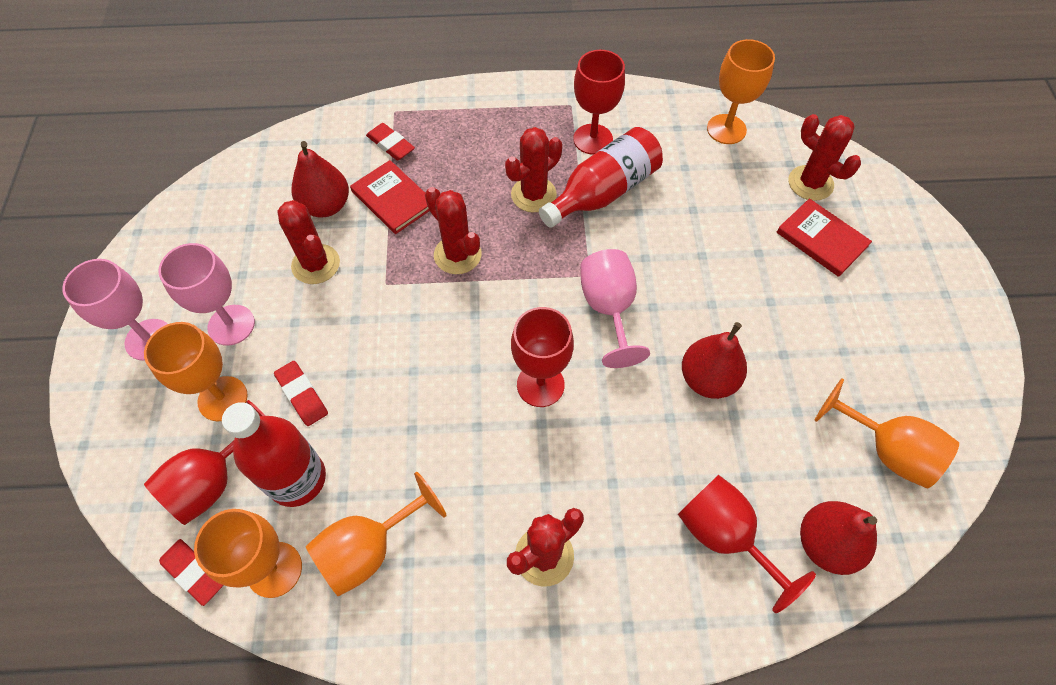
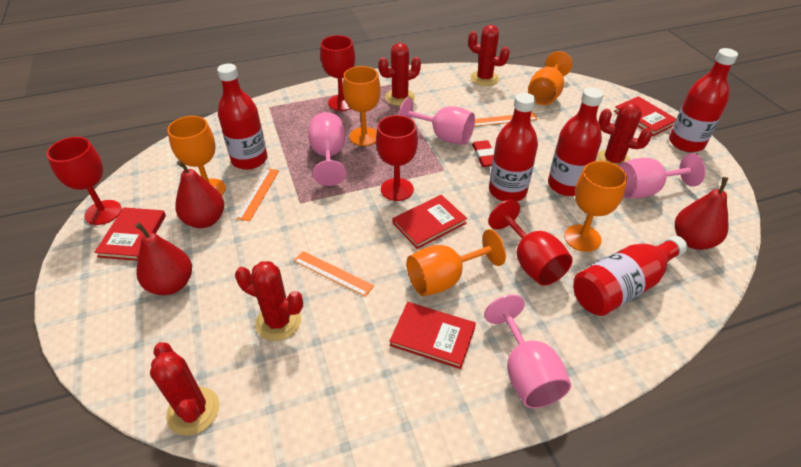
orange ruler: 0 -> 3
pink goblet: 3 -> 4
red book: 2 -> 4
red bottle: 2 -> 5
red eraser: 3 -> 1

